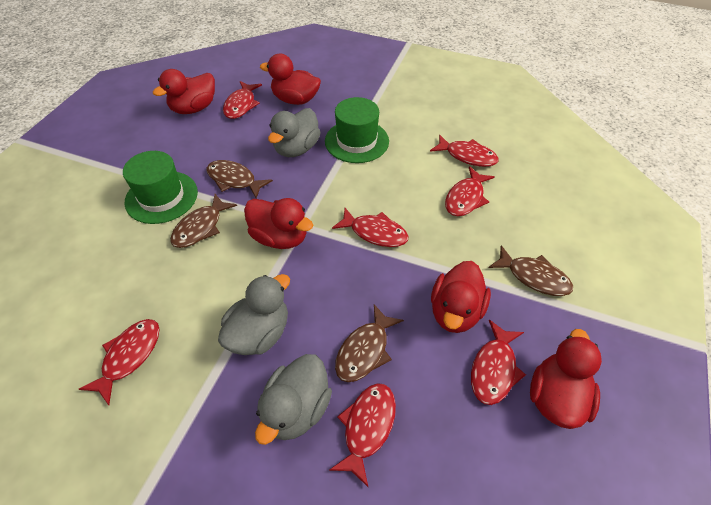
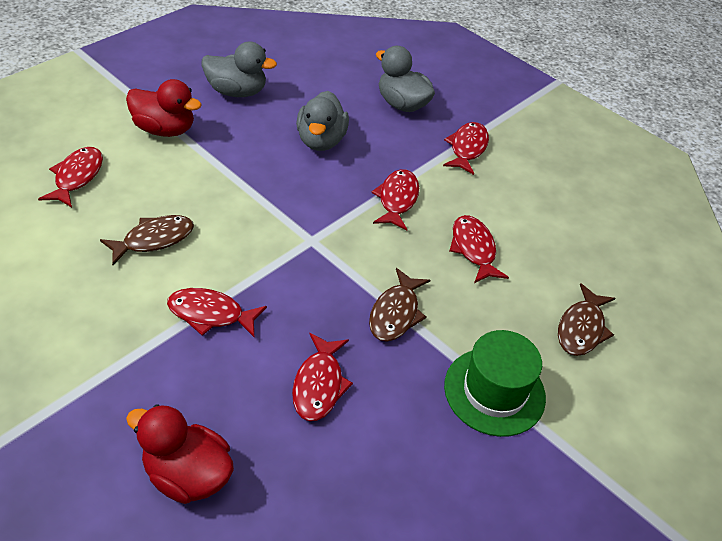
brown fish: 4 -> 3
green hat: 2 -> 1
red duck: 5 -> 2
red fish: 7 -> 6

